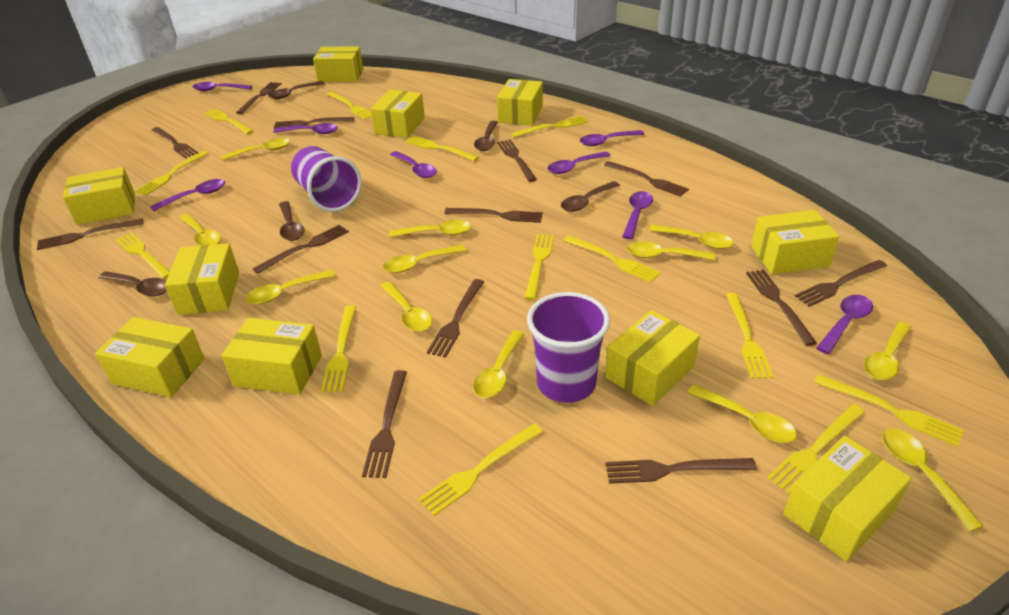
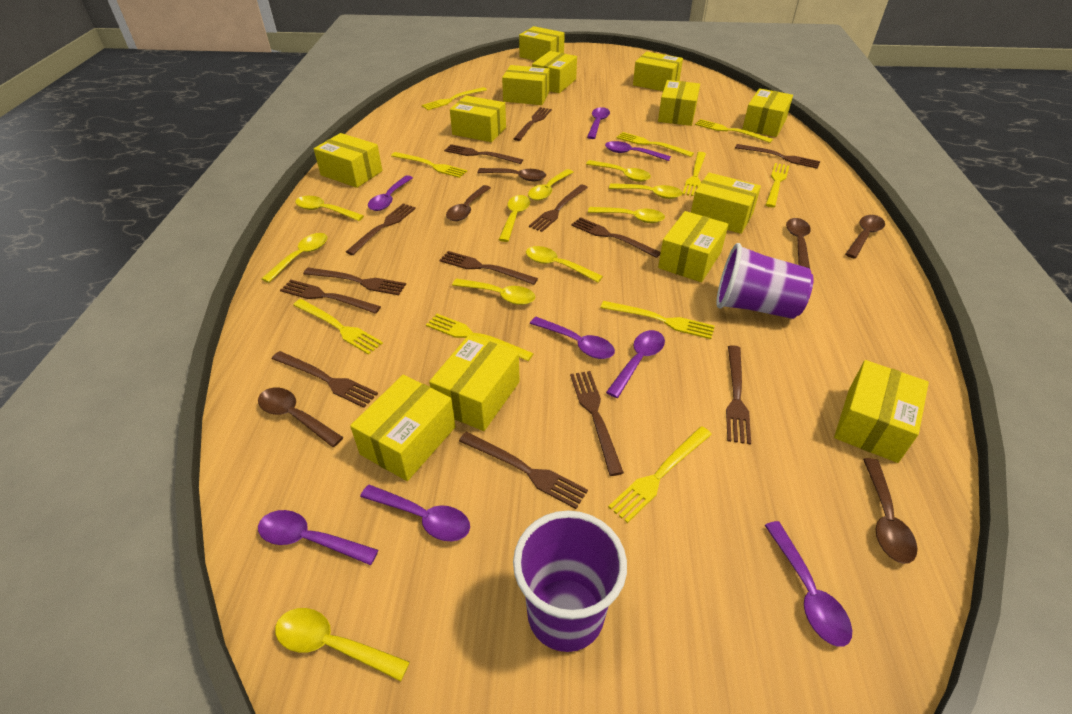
brown spoon: 5 -> 6
yellow box: 10 -> 13
yellow fork: 13 -> 10
yellow spoon: 12 -> 10

